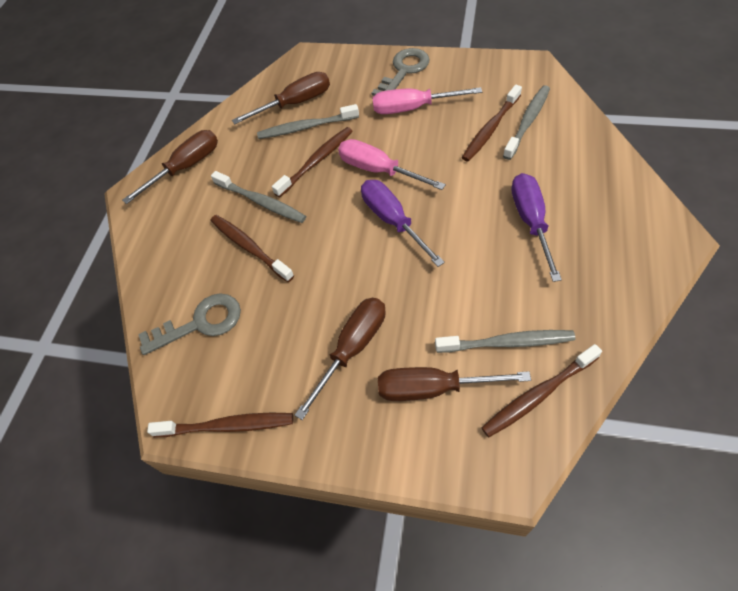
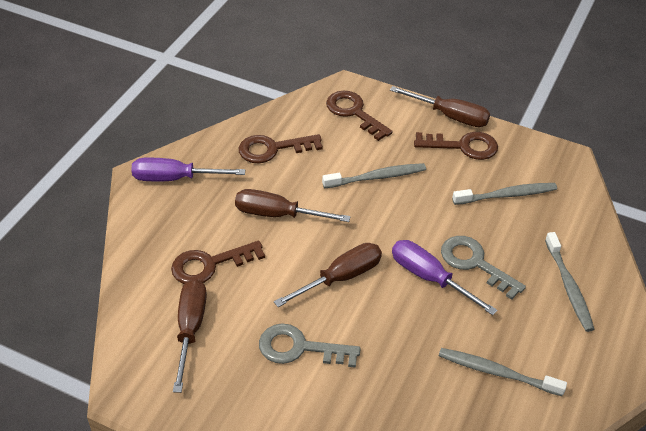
brown key: 0 -> 4
brown toothbrush: 5 -> 0
pink screwdriver: 2 -> 0

